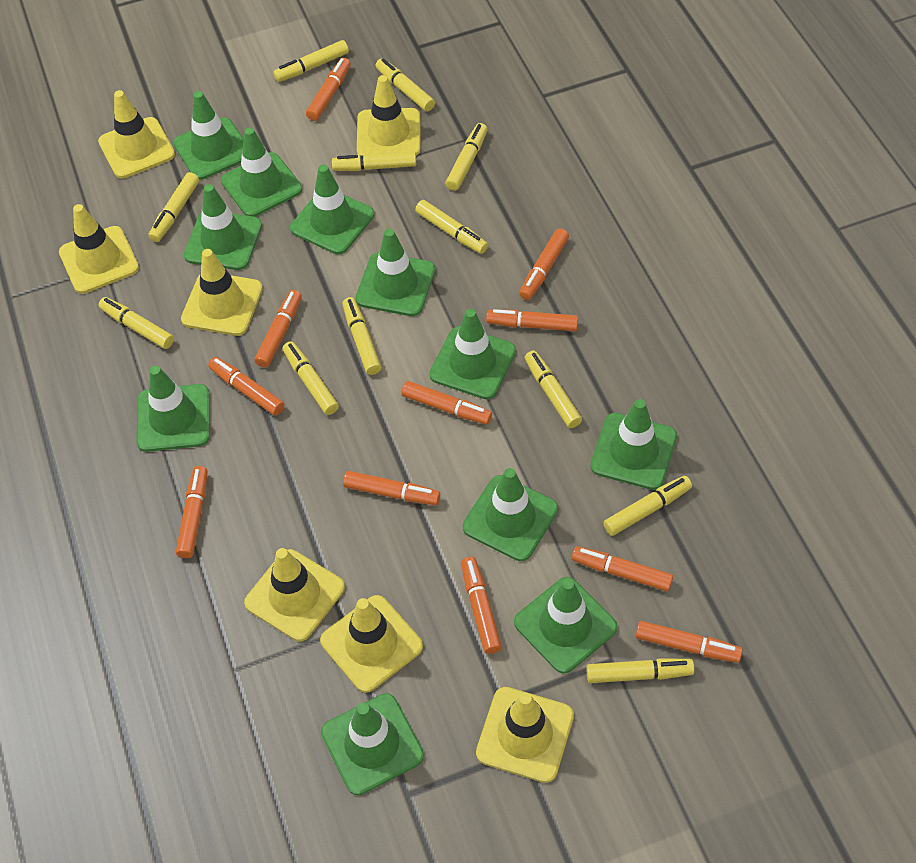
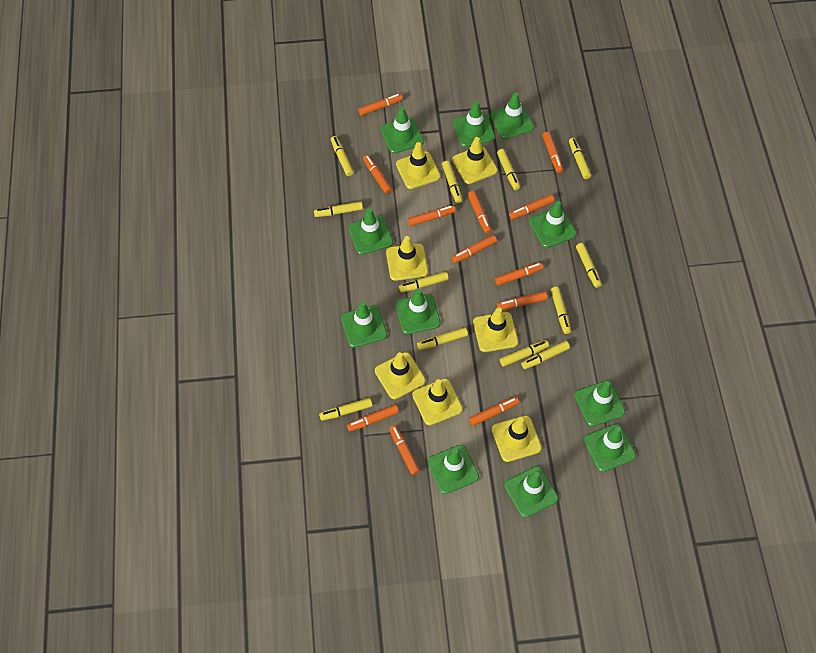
orange marker: 11 -> 12

